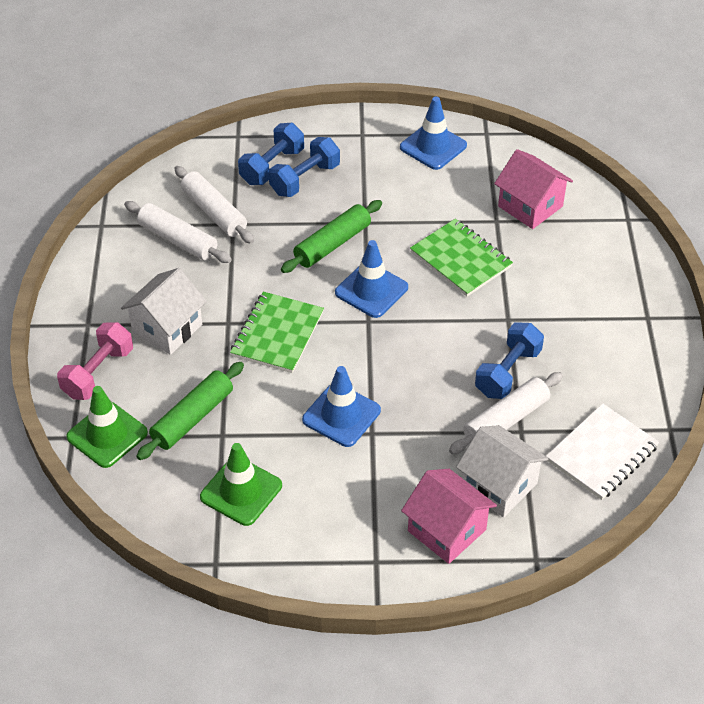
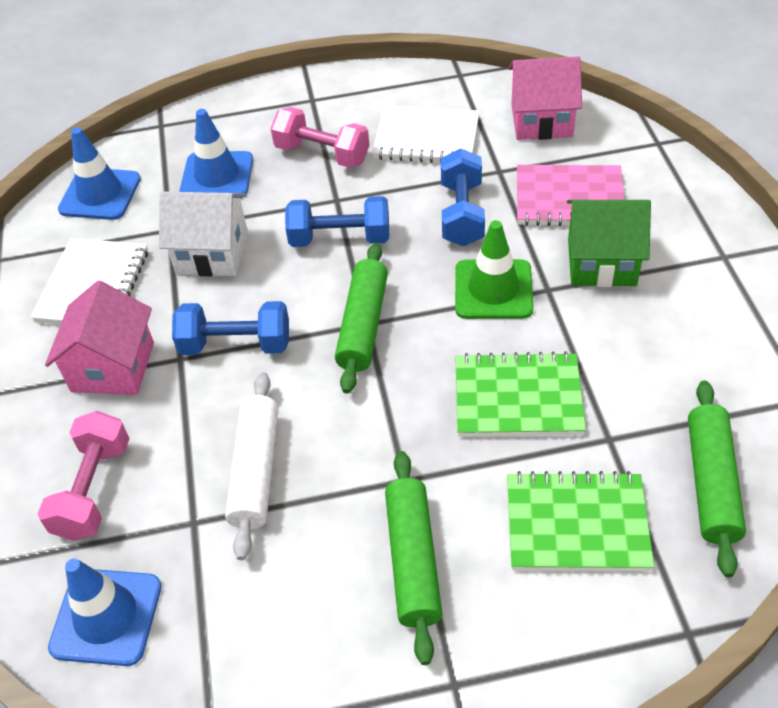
green house: 0 -> 1
green rolling pin: 2 -> 3
green traffic cone: 2 -> 1
pink dumbbell: 1 -> 2
pink notebook: 0 -> 1
white house: 2 -> 1
white notebook: 1 -> 2
white rolling pin: 3 -> 1

